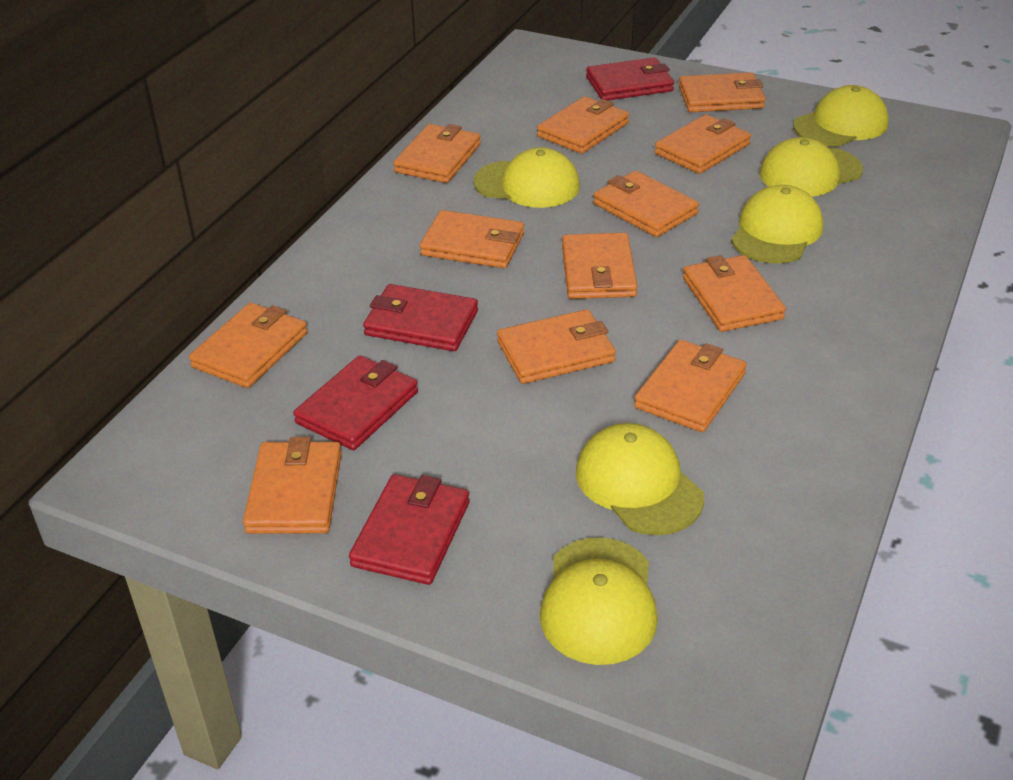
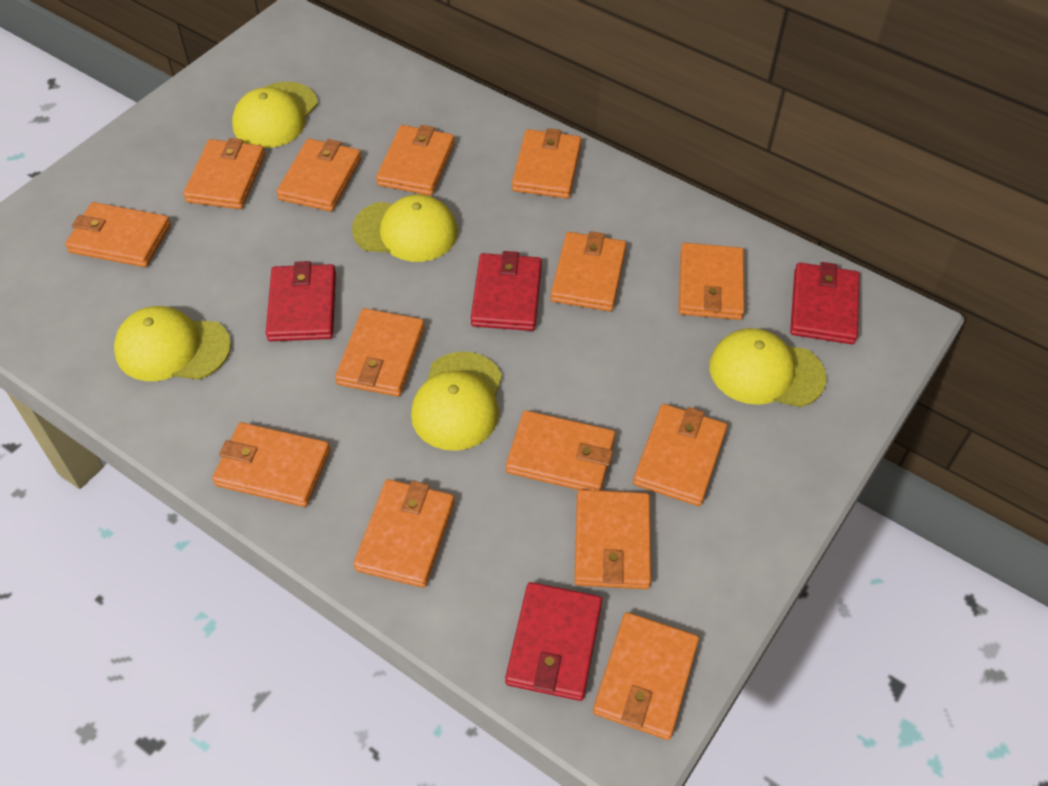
orange wallet: 12 -> 14
yellow cap: 6 -> 5

